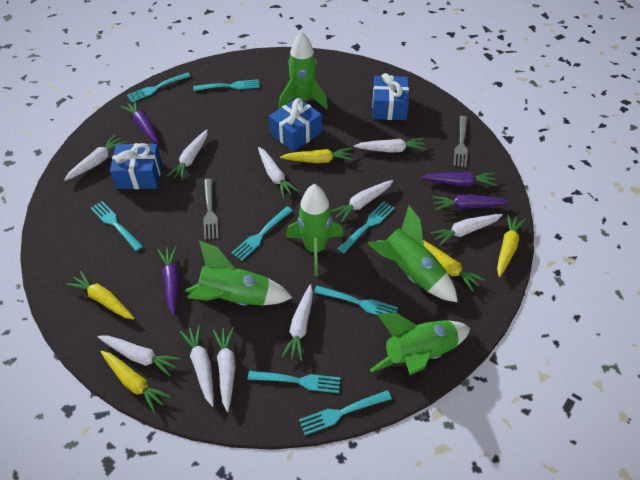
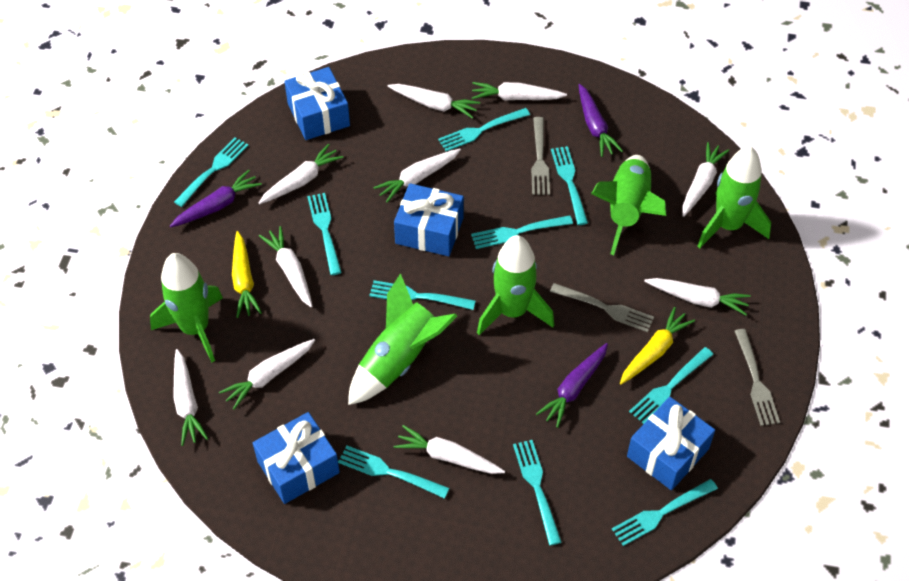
blue gift: 3 -> 4
grey fork: 2 -> 3
purple carrot: 4 -> 3
turquoise fork: 8 -> 10
yellow carrot: 5 -> 2

